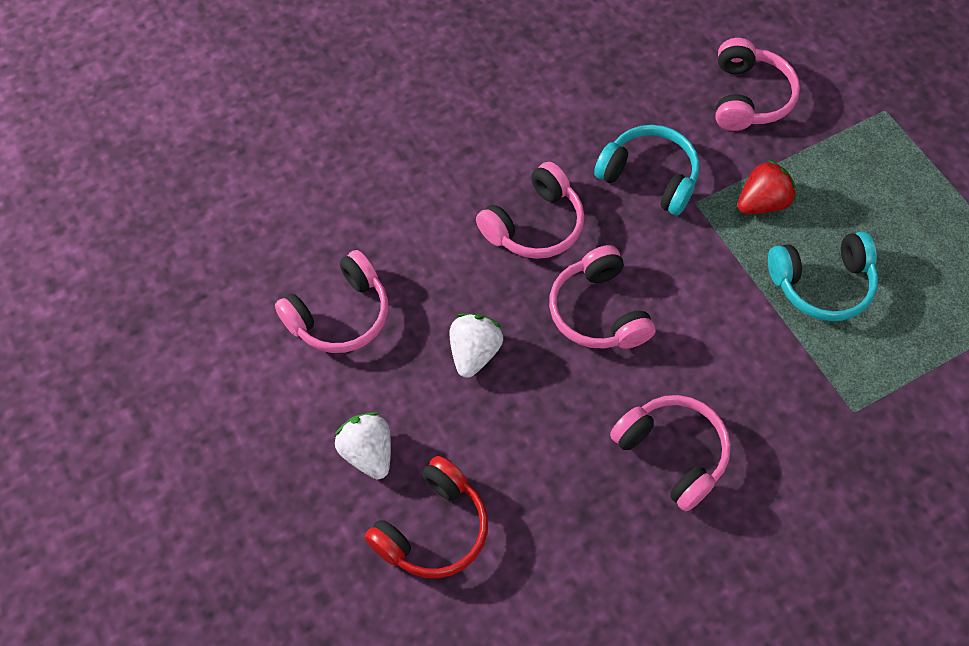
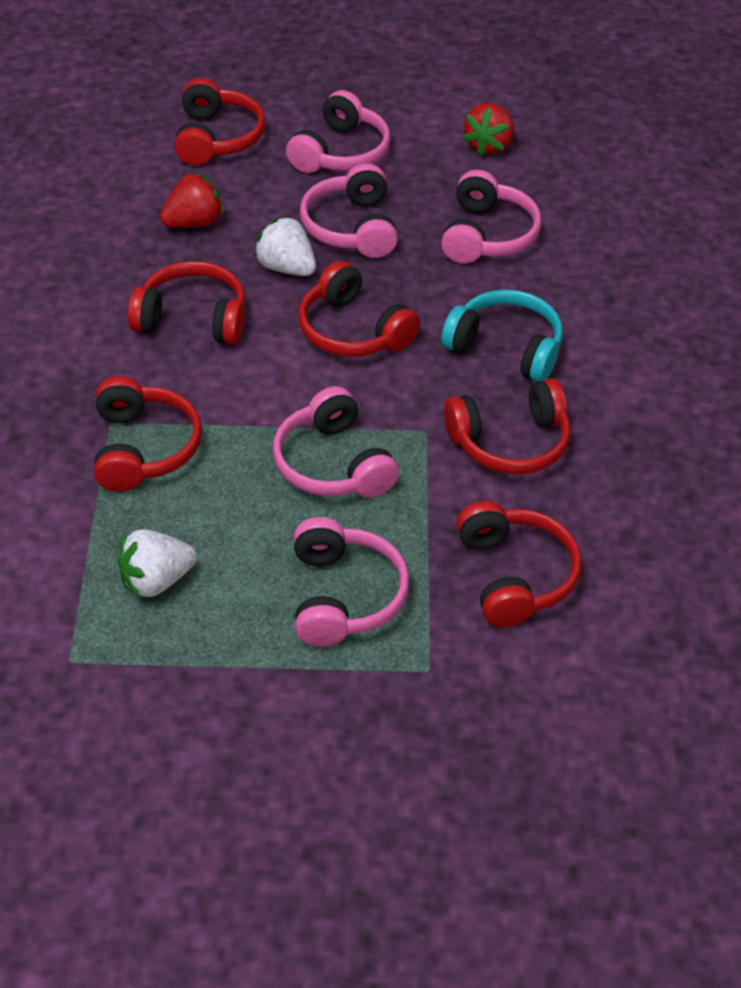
red headphones: 1 -> 6
red strawberry: 1 -> 2
turquoise headphones: 2 -> 1

